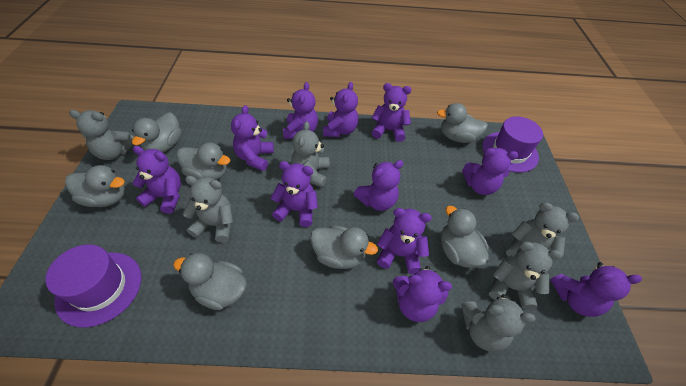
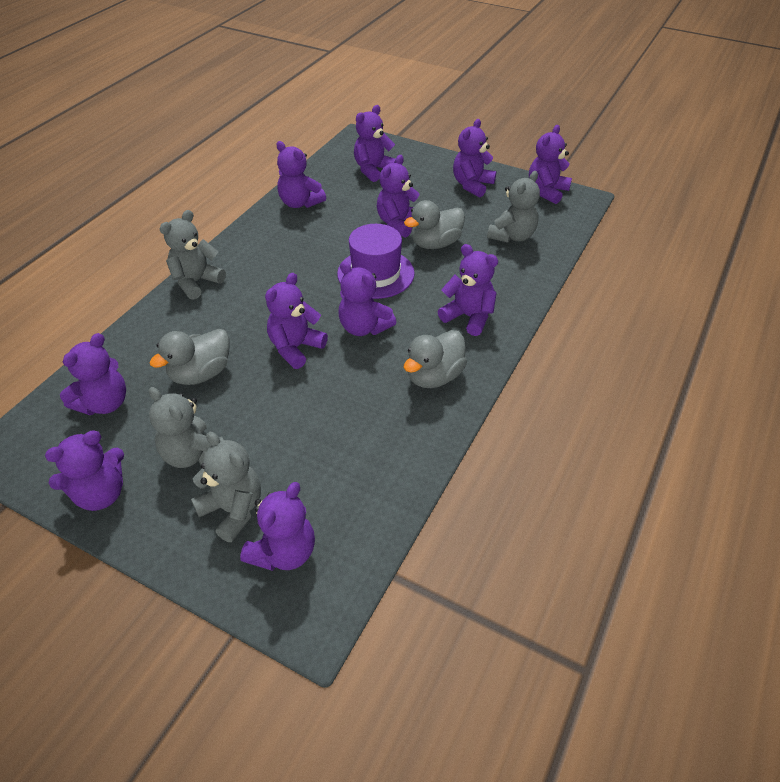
grey duck: 7 -> 3
grey teddy bear: 6 -> 4
purple hat: 2 -> 1

